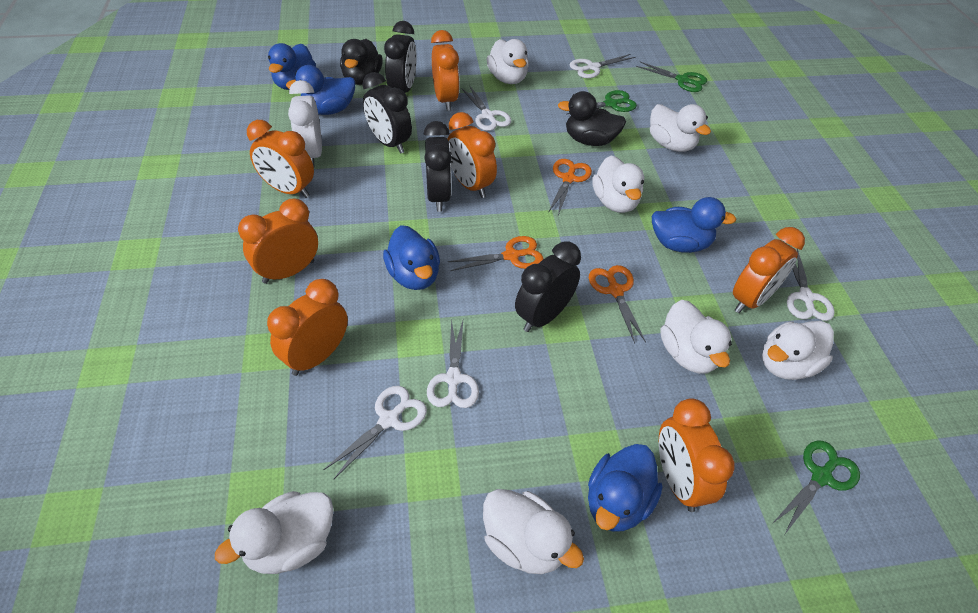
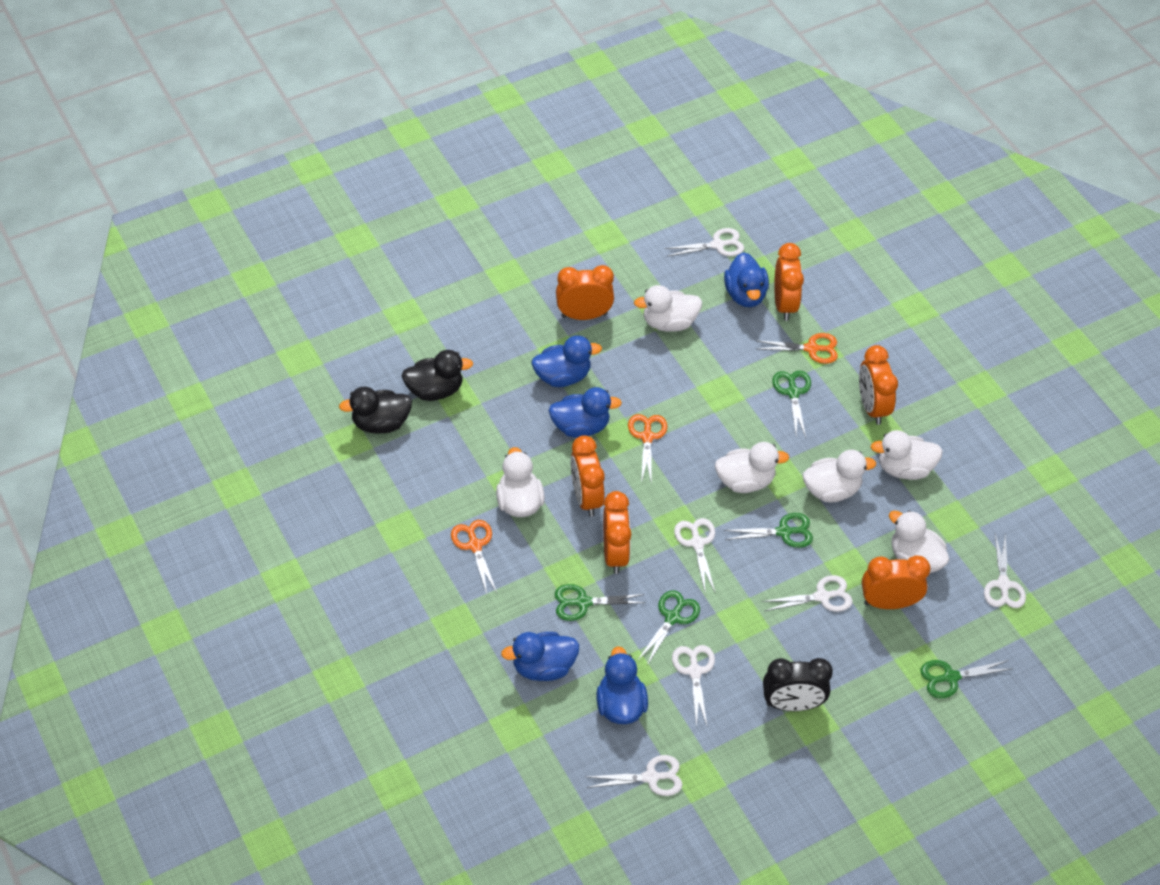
black clock: 4 -> 1
green scissors: 3 -> 5
orange clock: 7 -> 6
white clock: 1 -> 0
white duck: 7 -> 6
white scissors: 5 -> 6

